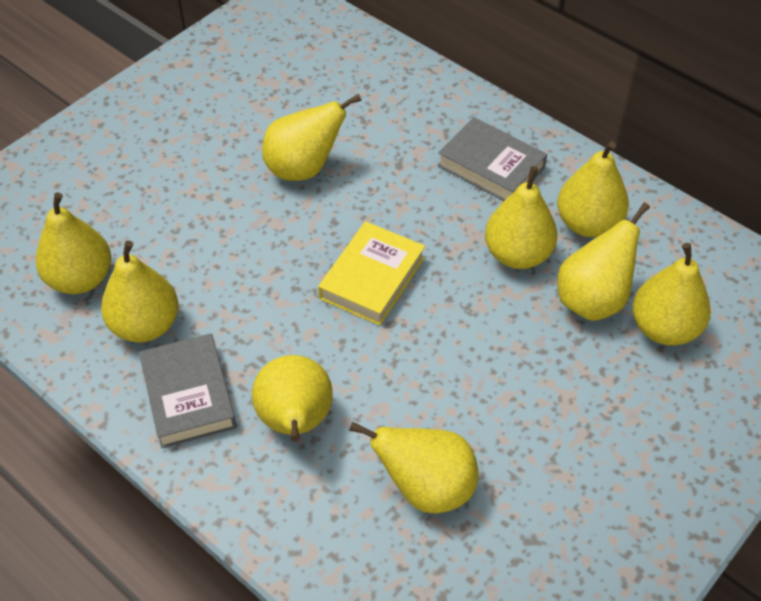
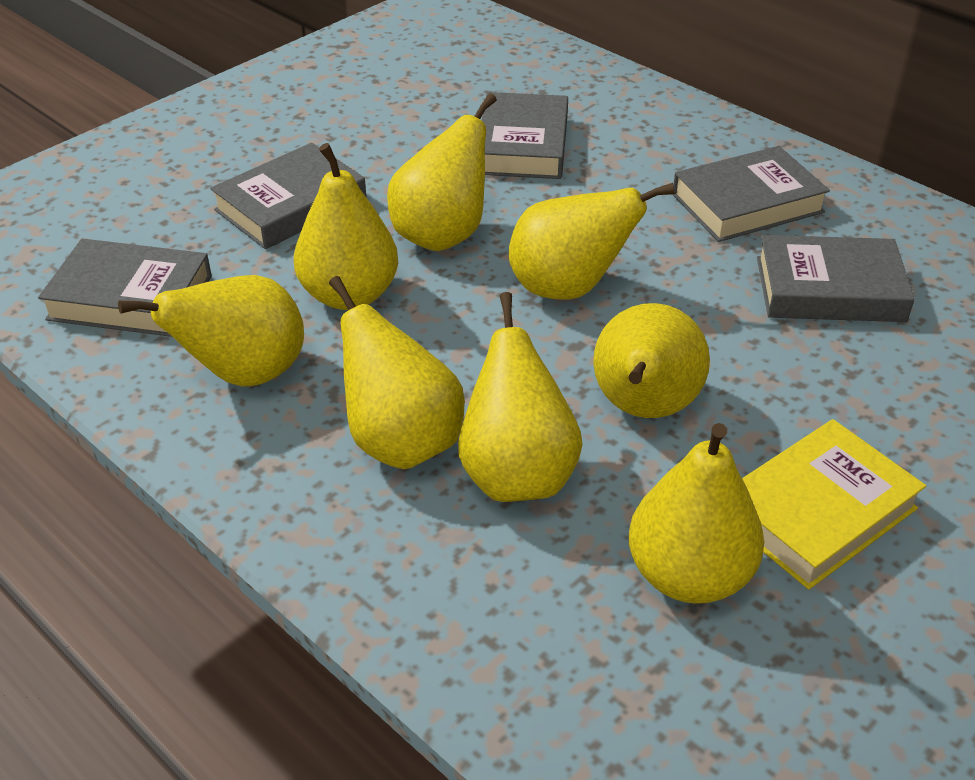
grey book: 2 -> 5
yellow pear: 9 -> 8

